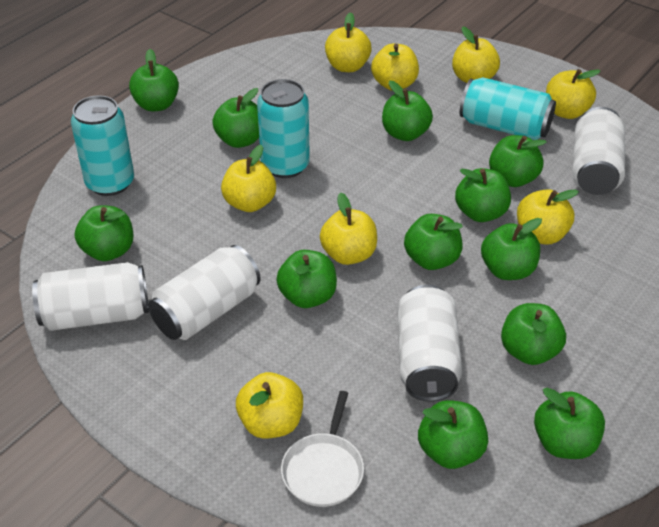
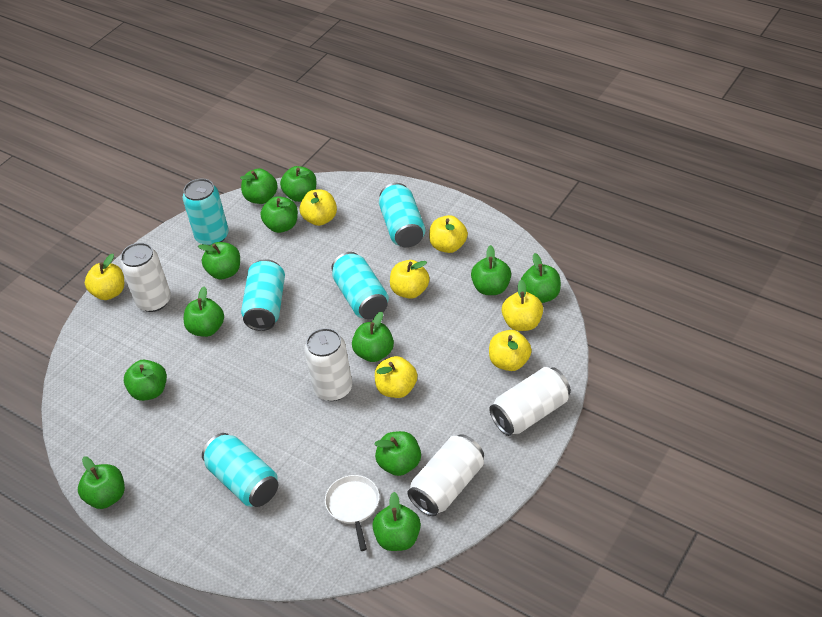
turquoise can: 3 -> 5
yellow apple: 8 -> 7

